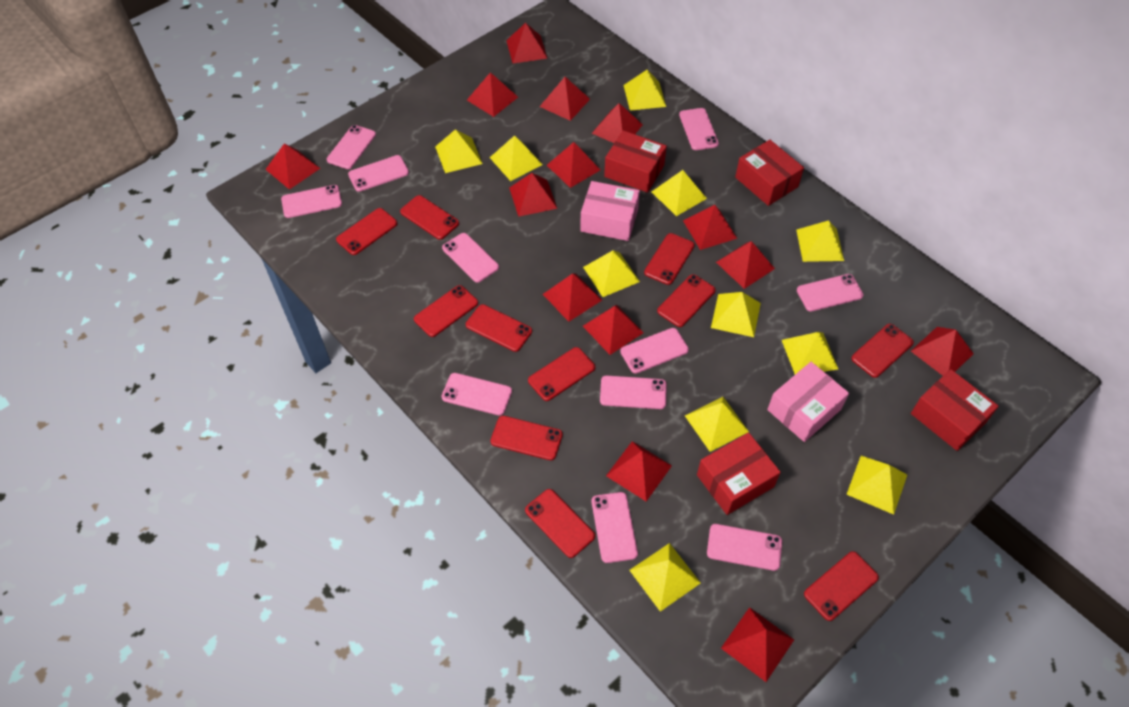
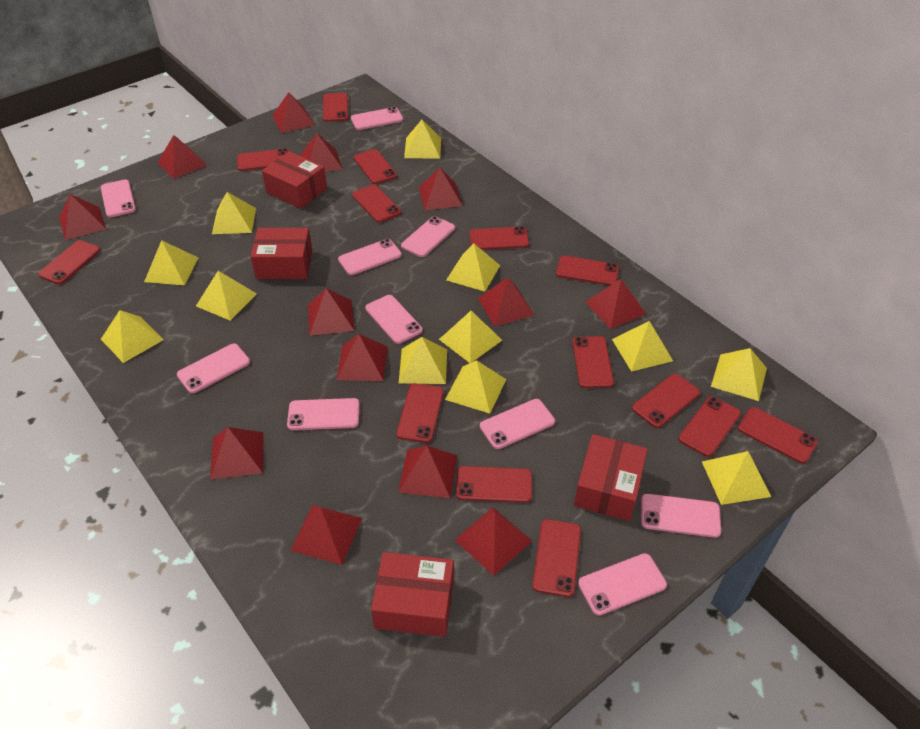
pink box: 2 -> 0
pink phone: 11 -> 10
red phone: 11 -> 14
red pyramid: 14 -> 13
yellow pyramid: 11 -> 12

